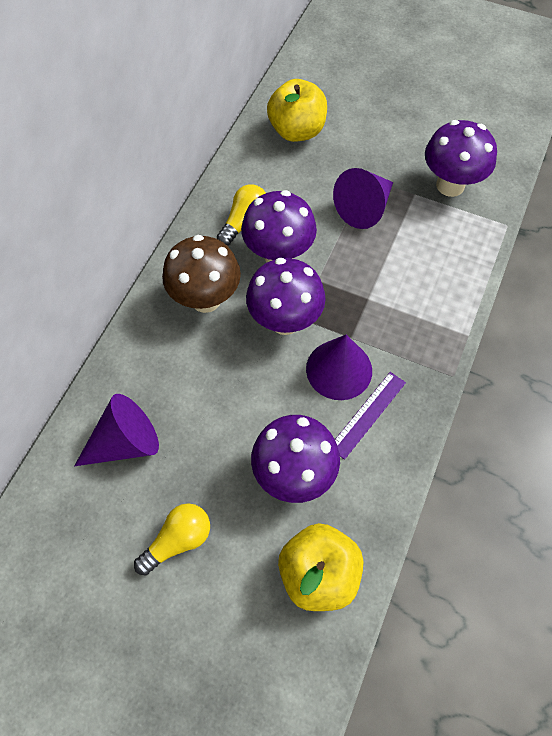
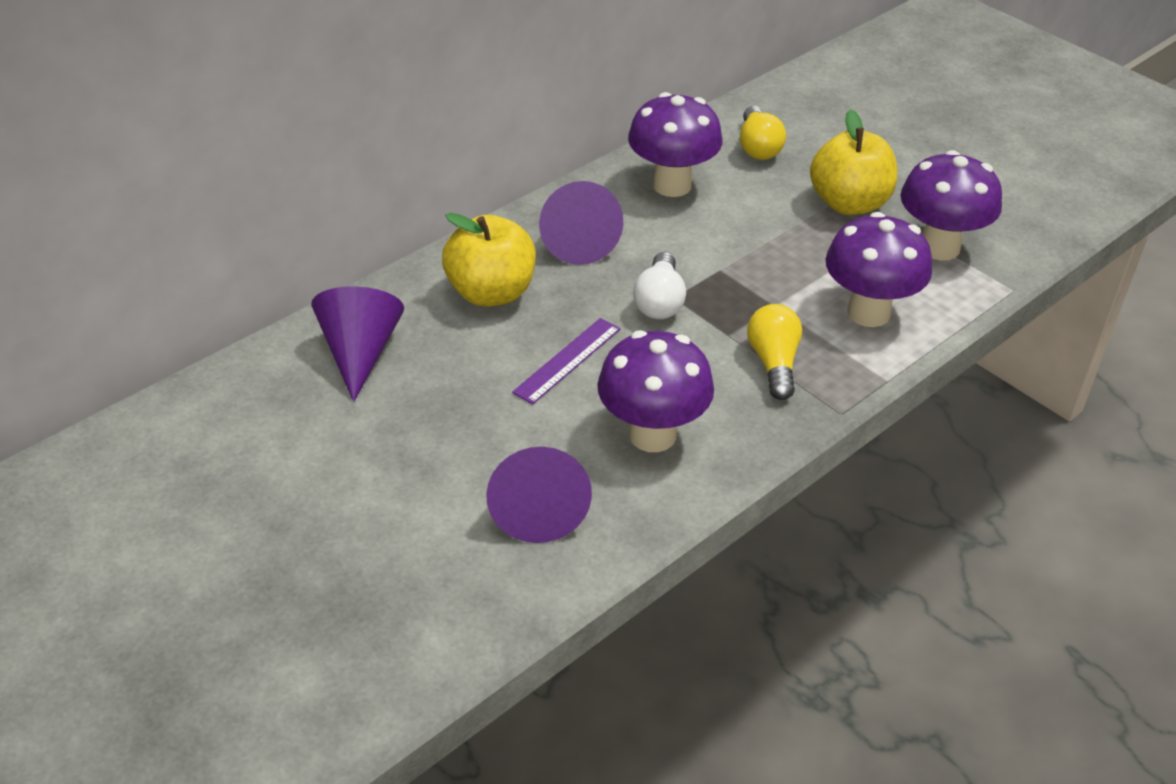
brown mushroom: 1 -> 0
white light bulb: 0 -> 1

